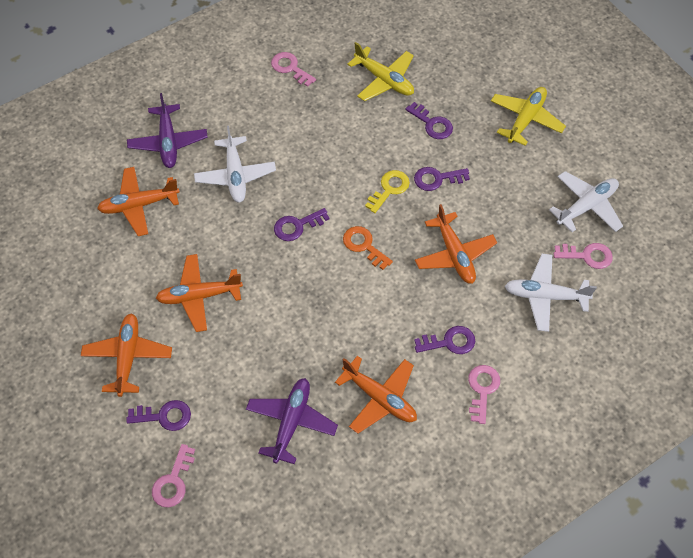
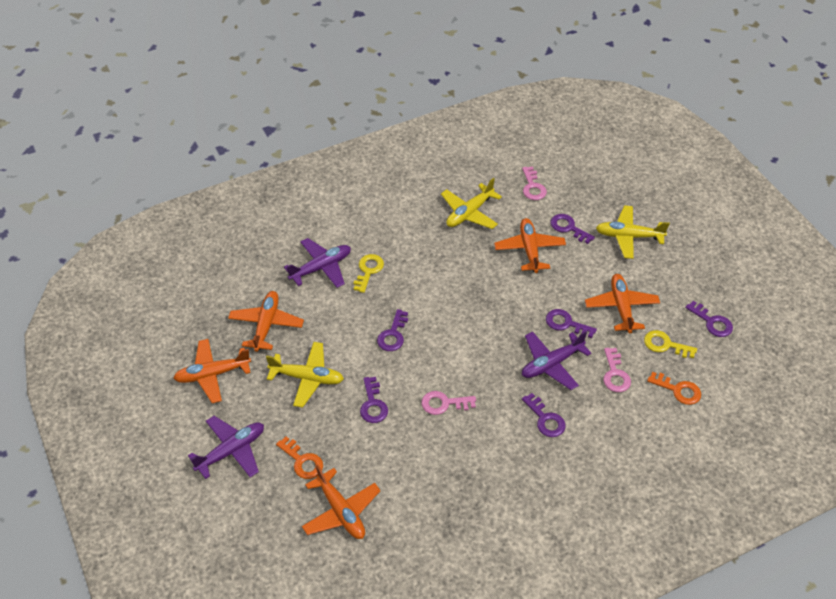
orange key: 1 -> 2
pink key: 4 -> 3
purple key: 5 -> 6
purple plane: 2 -> 3
white plane: 3 -> 0
yellow key: 1 -> 2
yellow plane: 2 -> 3

